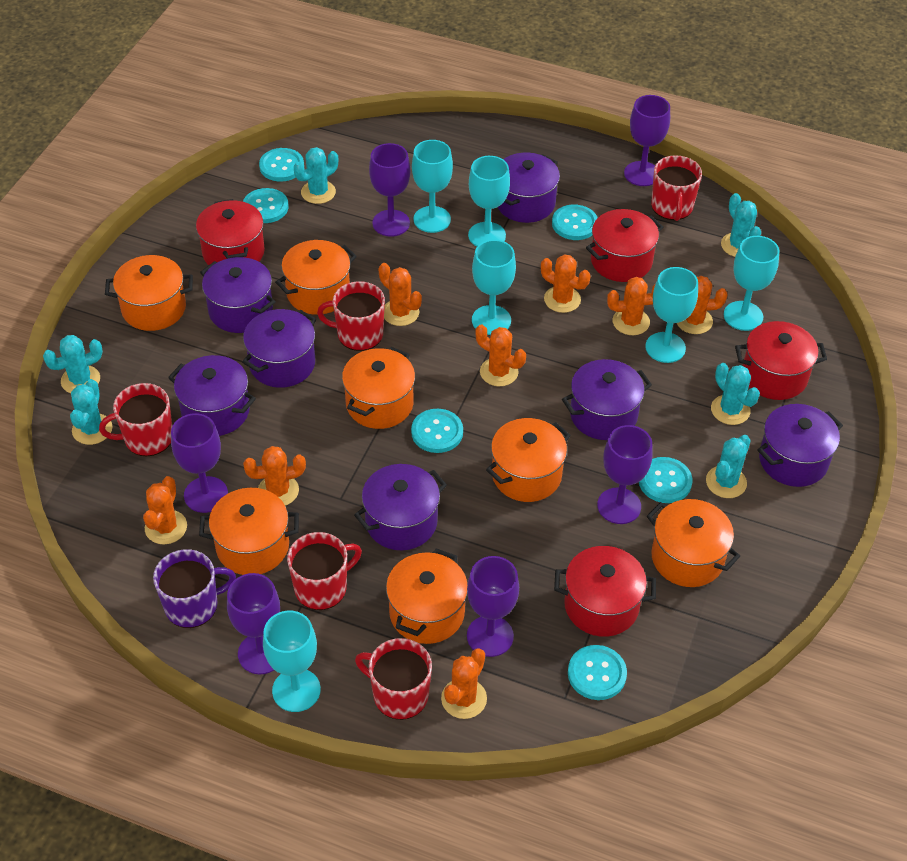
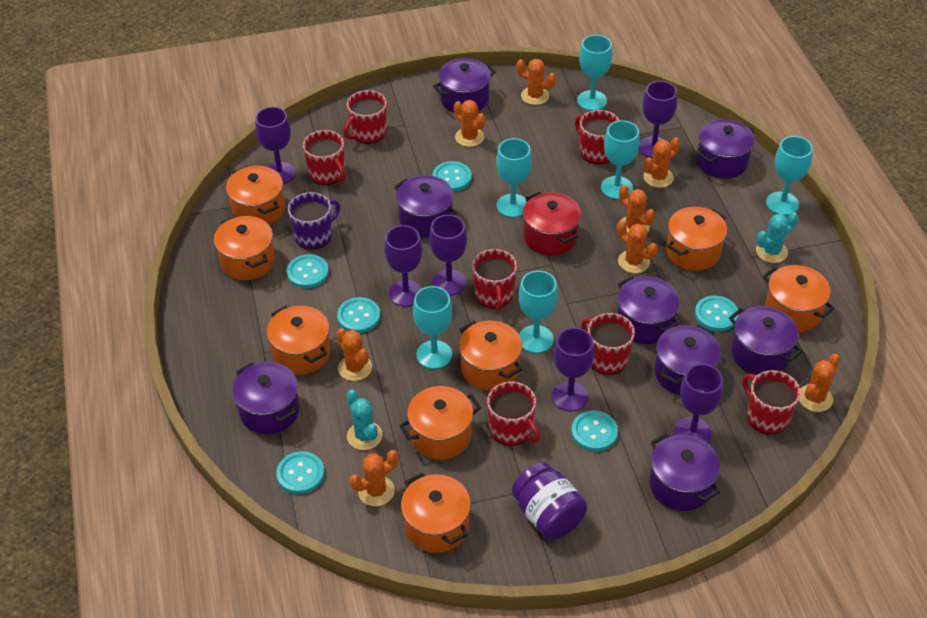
orange pot: 7 -> 8
purple jar: 0 -> 1
purple pot: 7 -> 8
red mug: 5 -> 7
red pot: 4 -> 1
turquoise cactus: 6 -> 2

